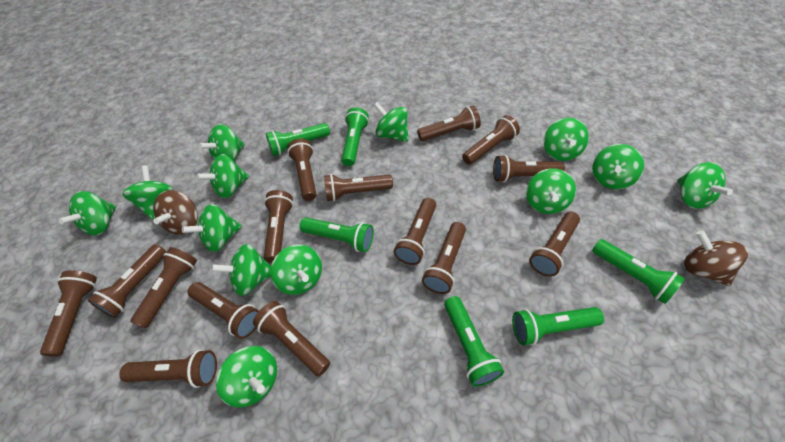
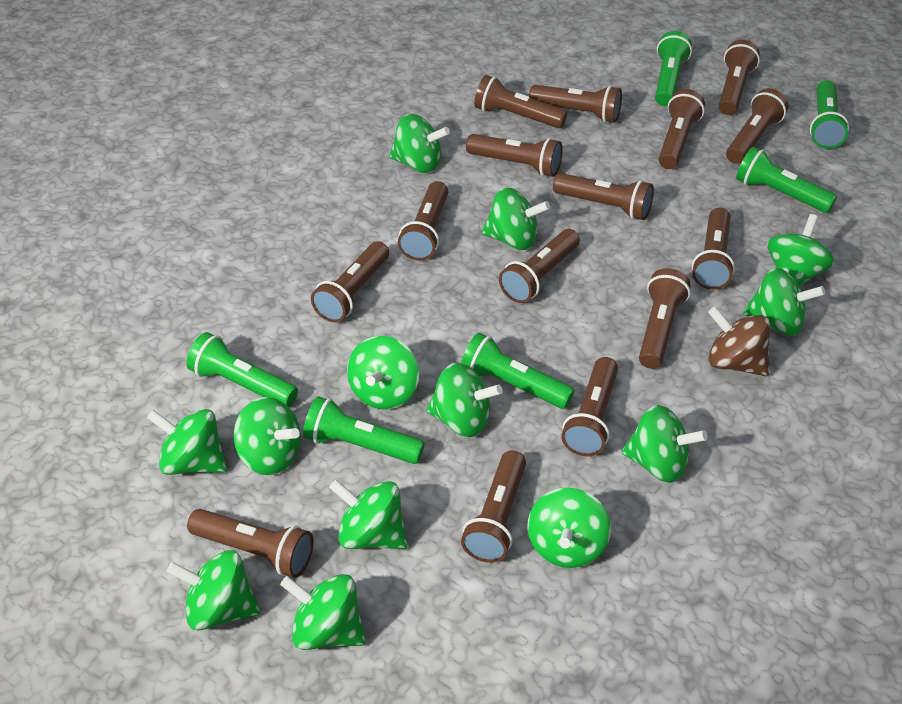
brown spinning top: 2 -> 1

